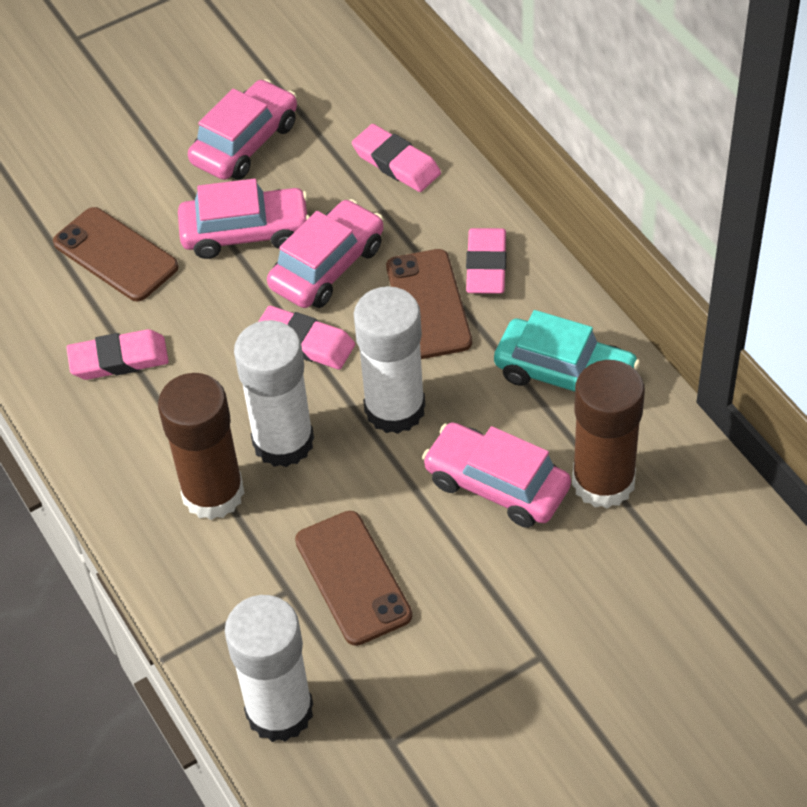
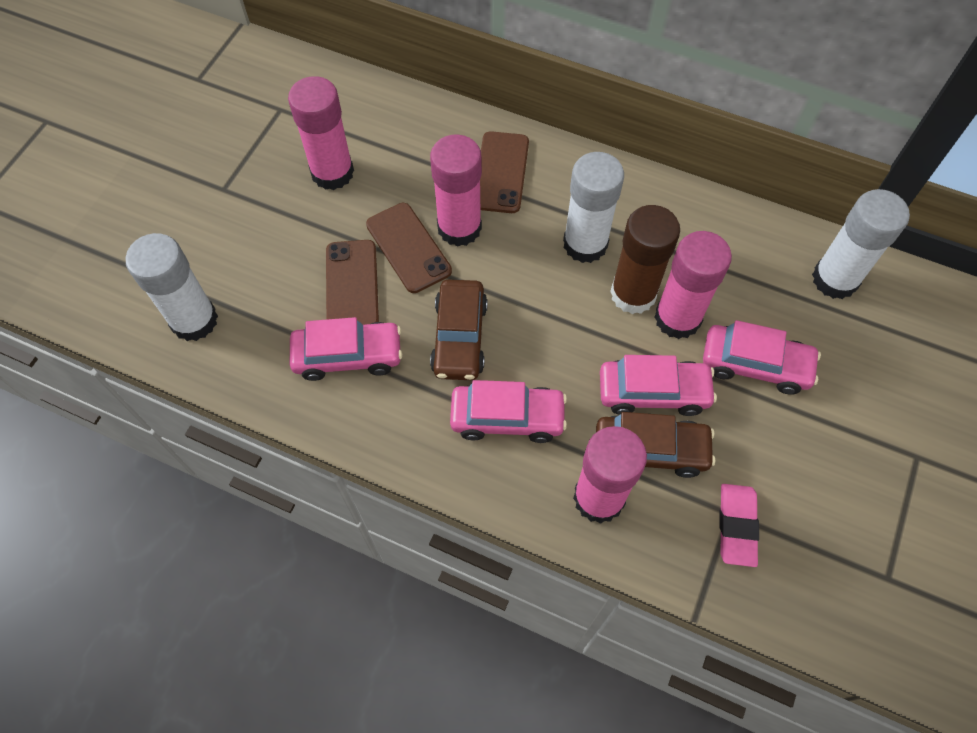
brown car: 0 -> 2
brown glue stick: 2 -> 1
pink eraser: 4 -> 1
pink glue stick: 0 -> 4
turquoise car: 1 -> 0

